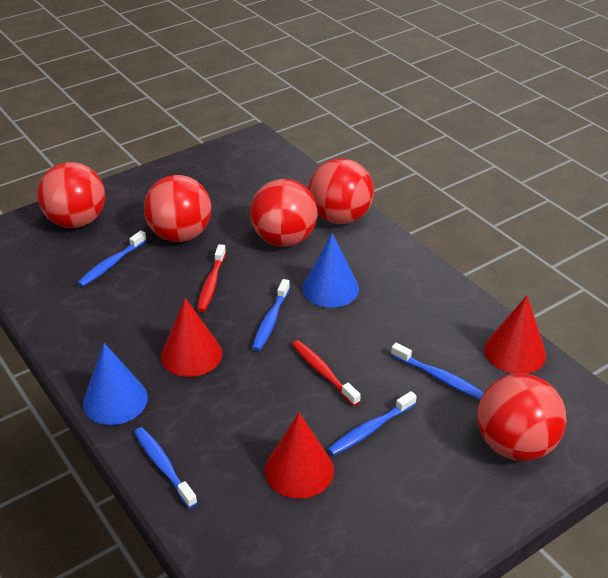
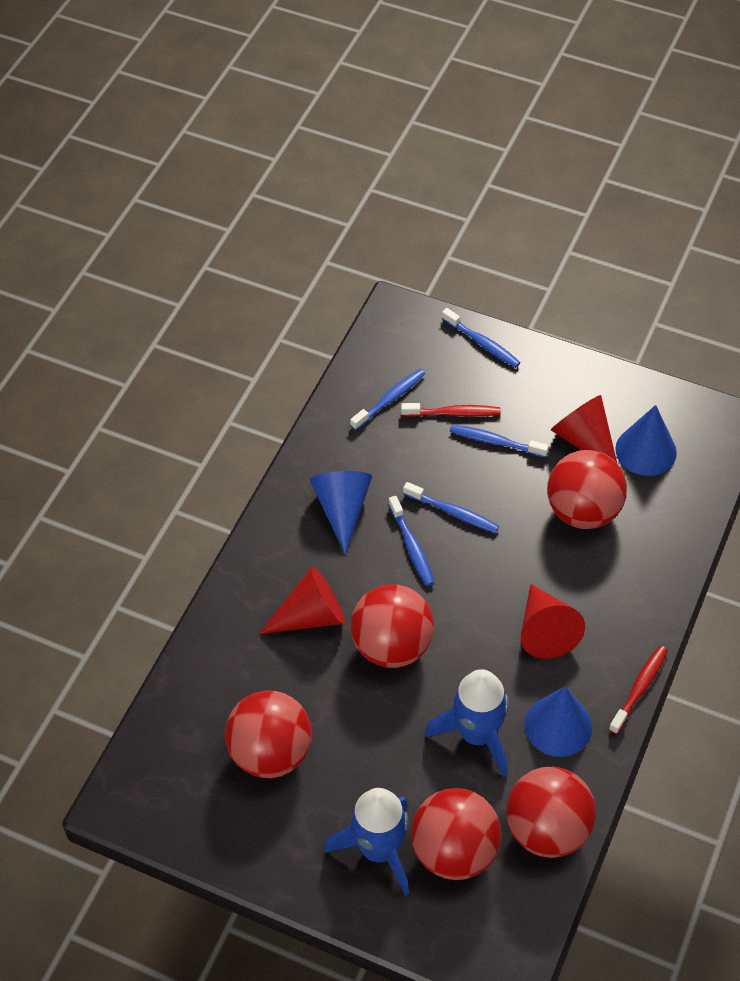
blue cone: 2 -> 3
blue rocket: 0 -> 2

